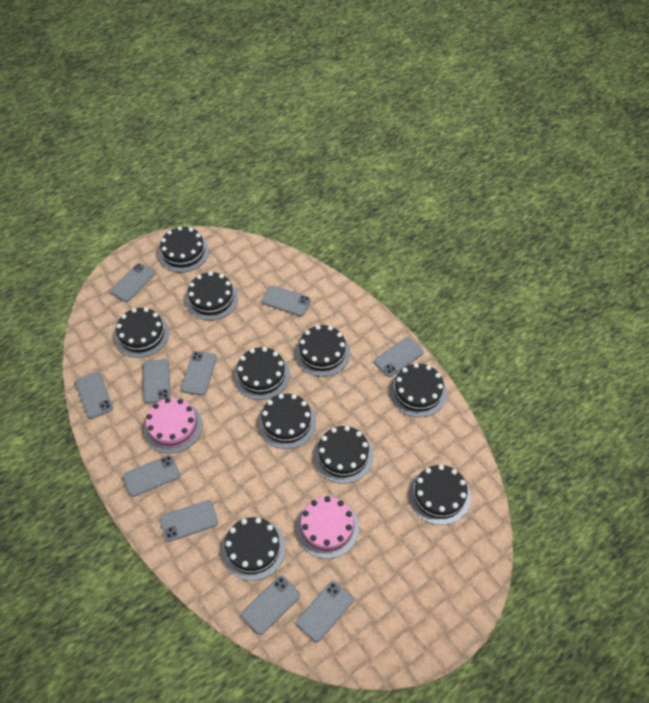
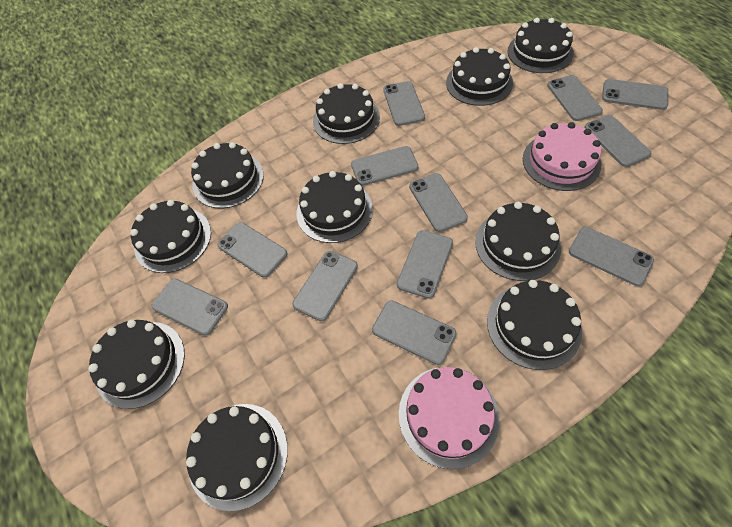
grey phone: 10 -> 12

